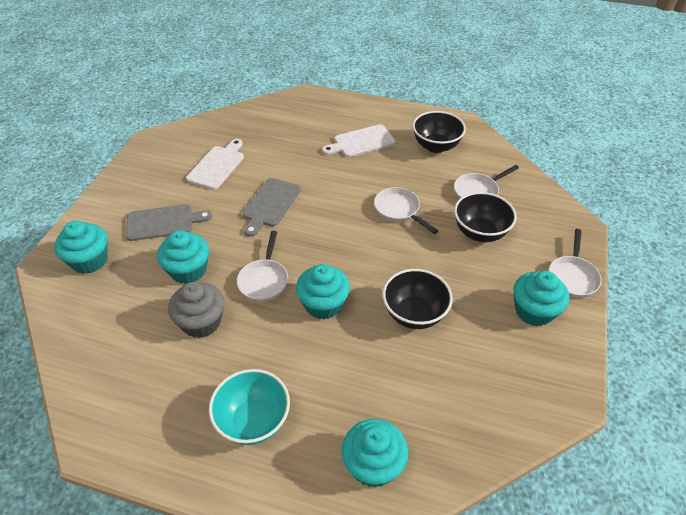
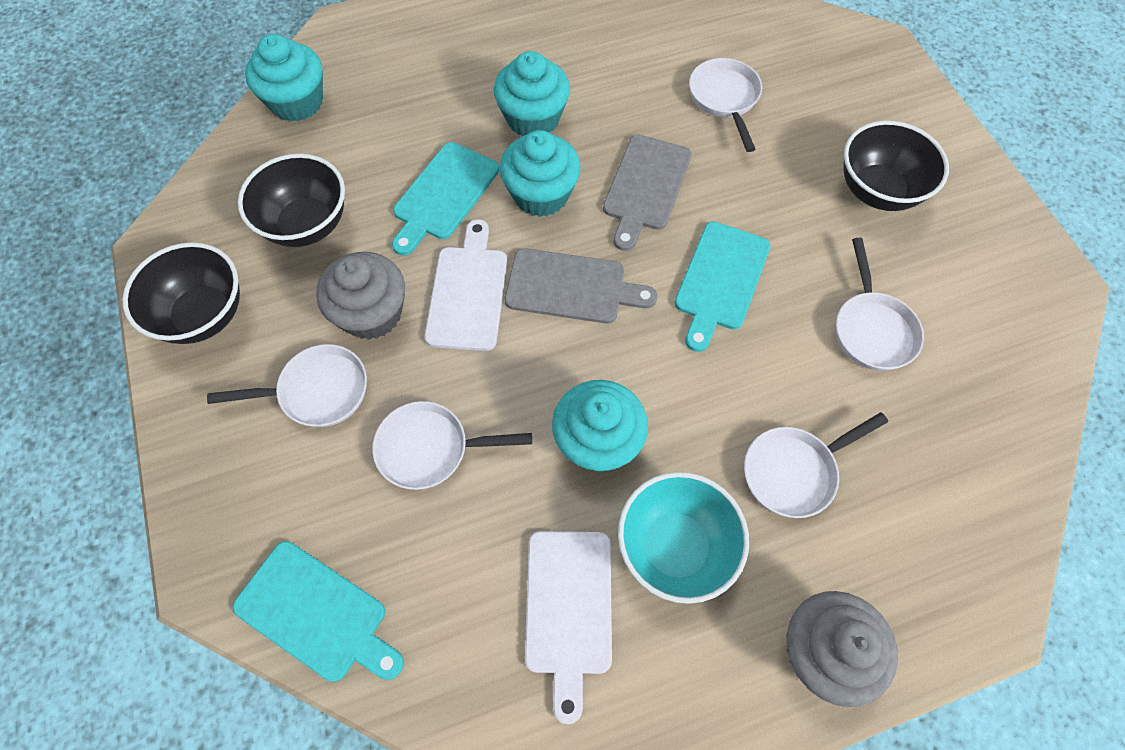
grey cupcake: 1 -> 2
turquoise cupcake: 5 -> 4
turquoise cutting board: 0 -> 3
white pan: 4 -> 5

